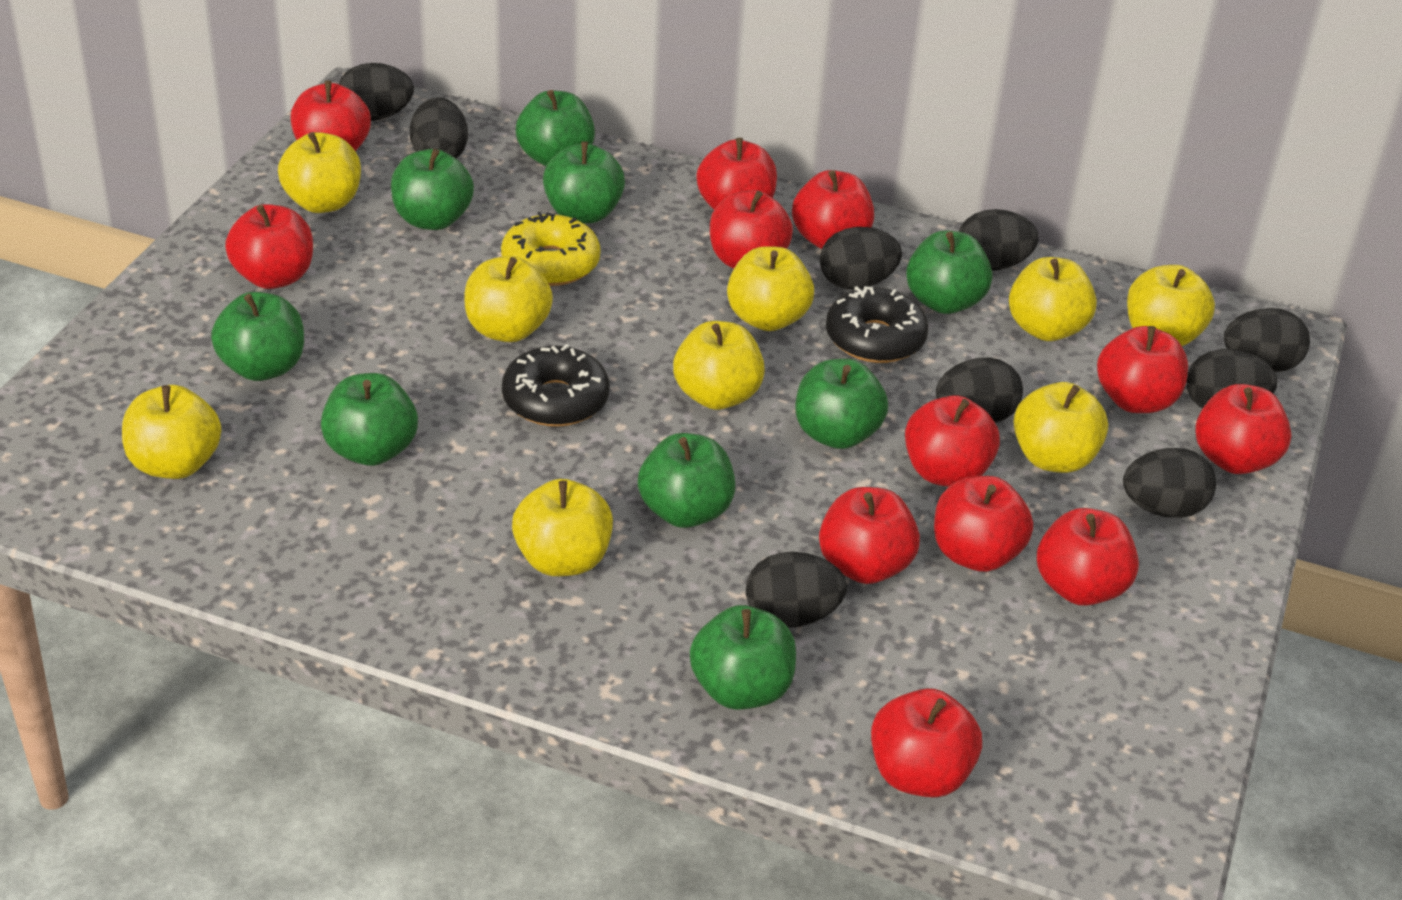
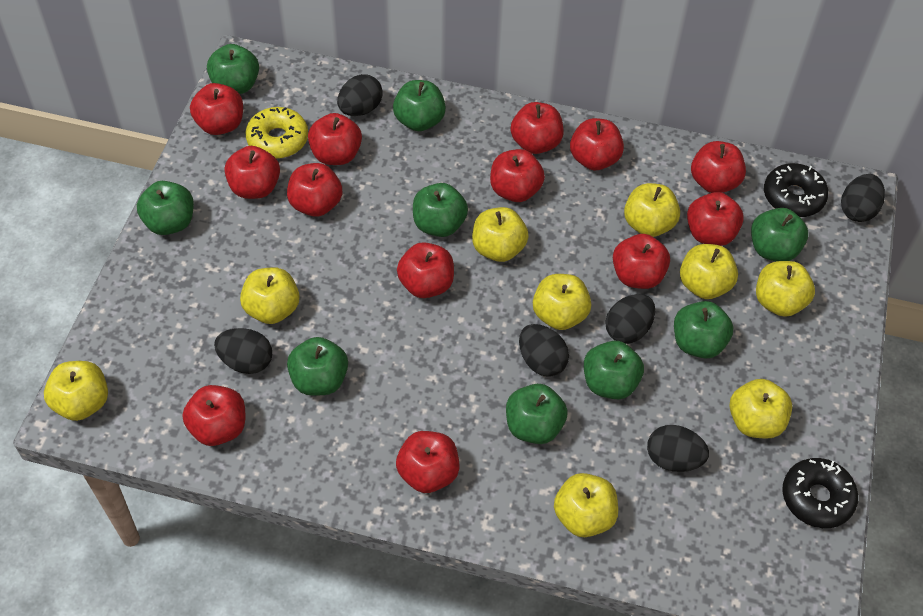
black egg: 9 -> 6
red apple: 12 -> 13

